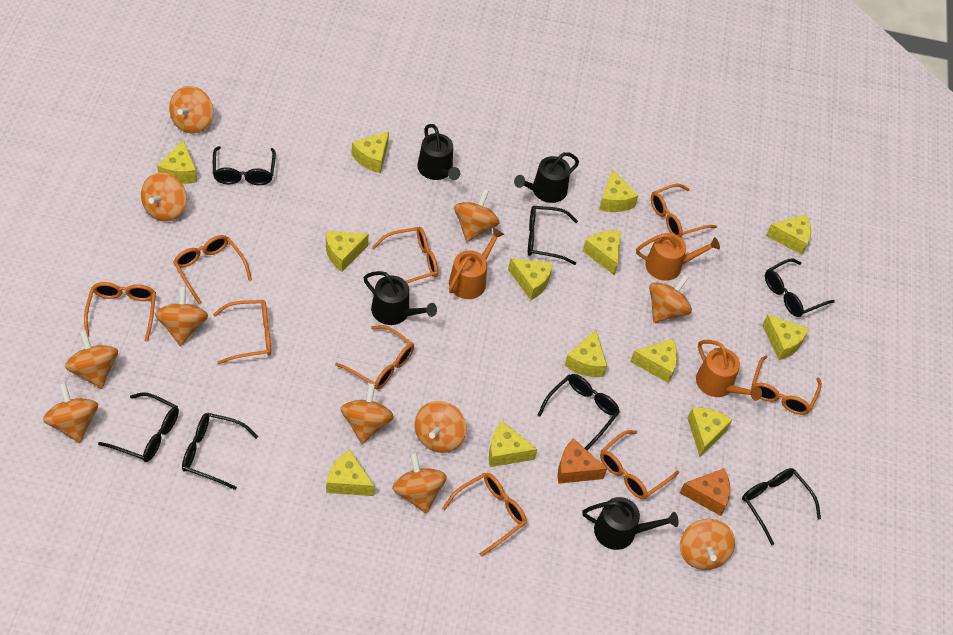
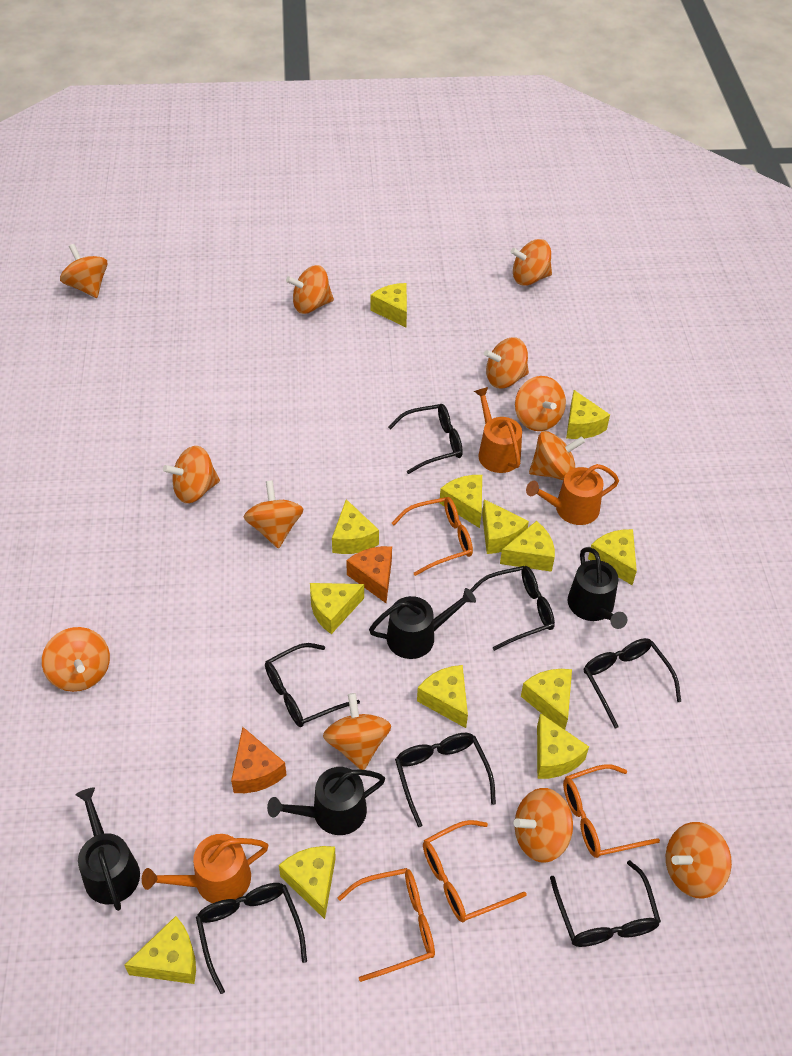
orange glasses: 9 -> 4
orange spinning top: 11 -> 12

